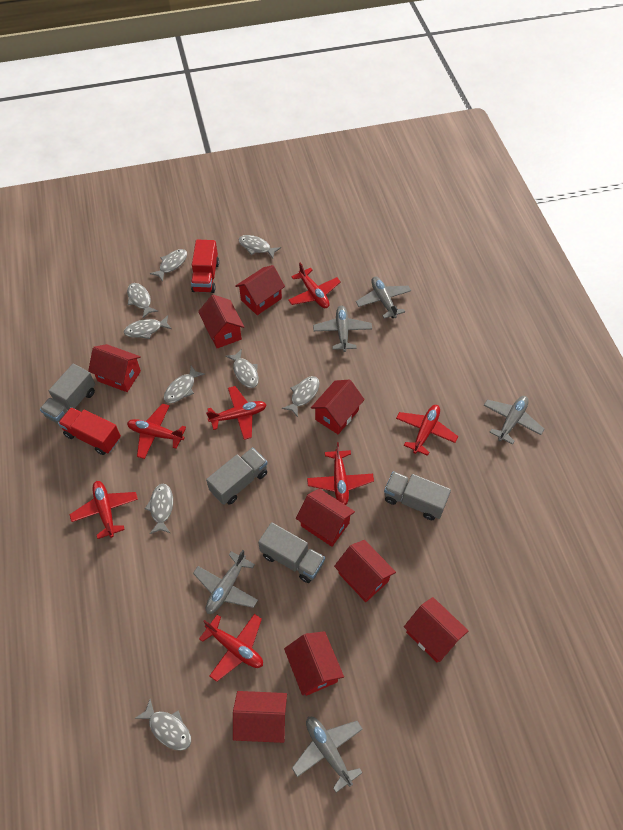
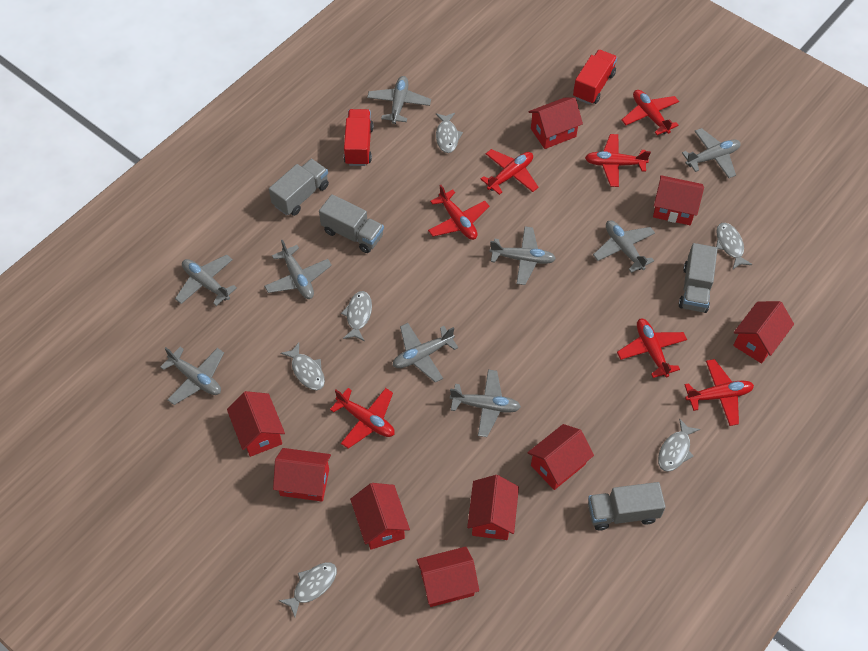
grey fish: 9 -> 6
grey plane: 5 -> 9

